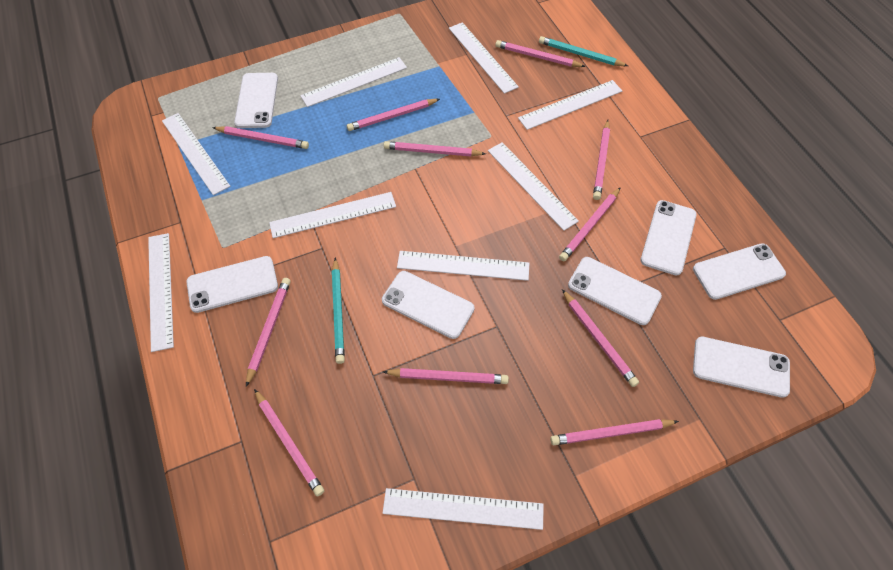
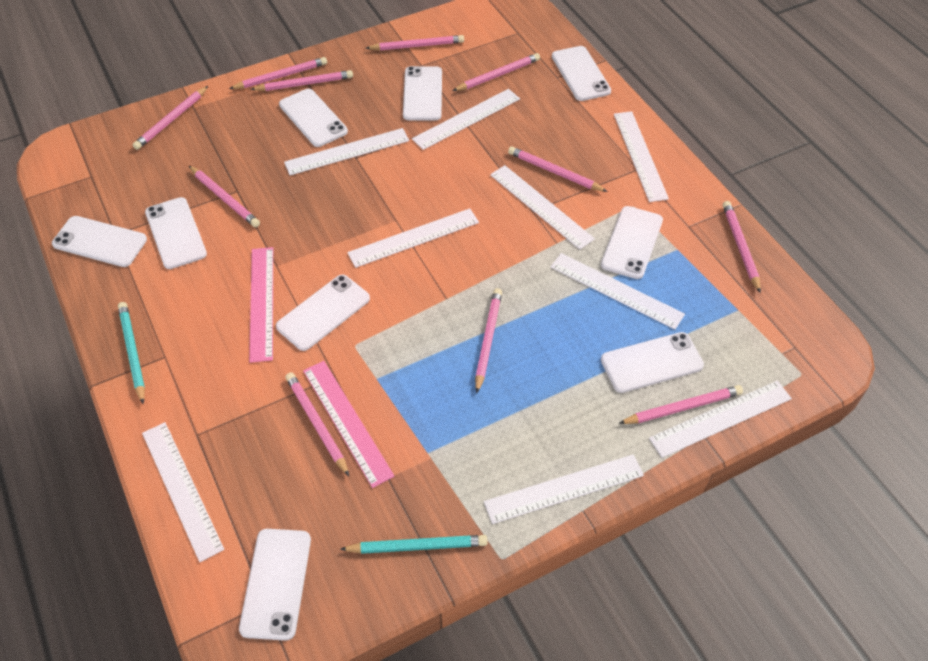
pink ruler: 0 -> 2
white phone: 7 -> 9

